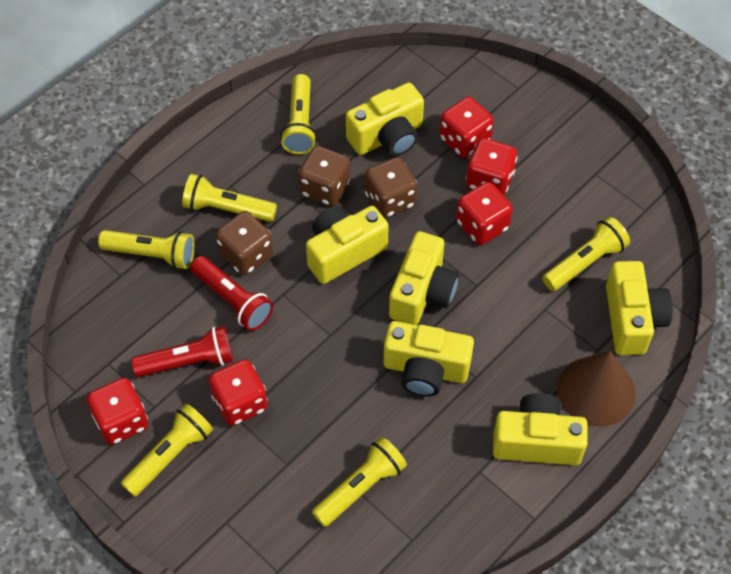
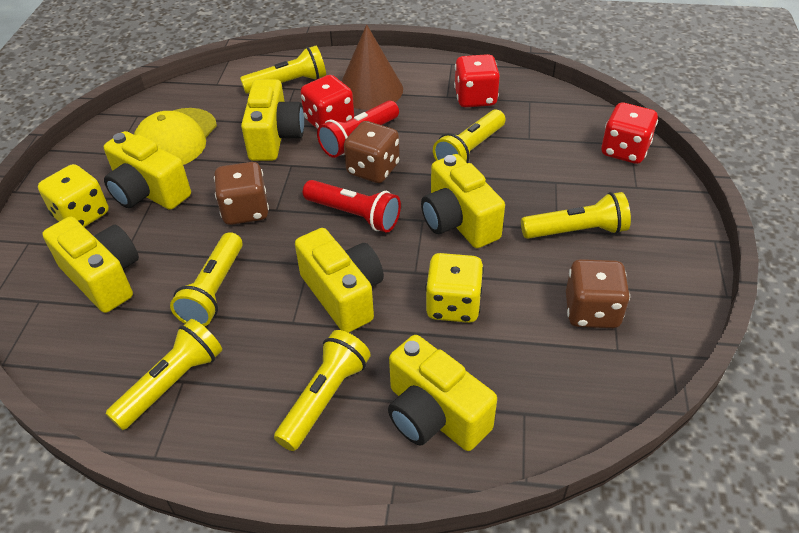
red dice: 5 -> 3
yellow cap: 0 -> 1
yellow dice: 0 -> 2

